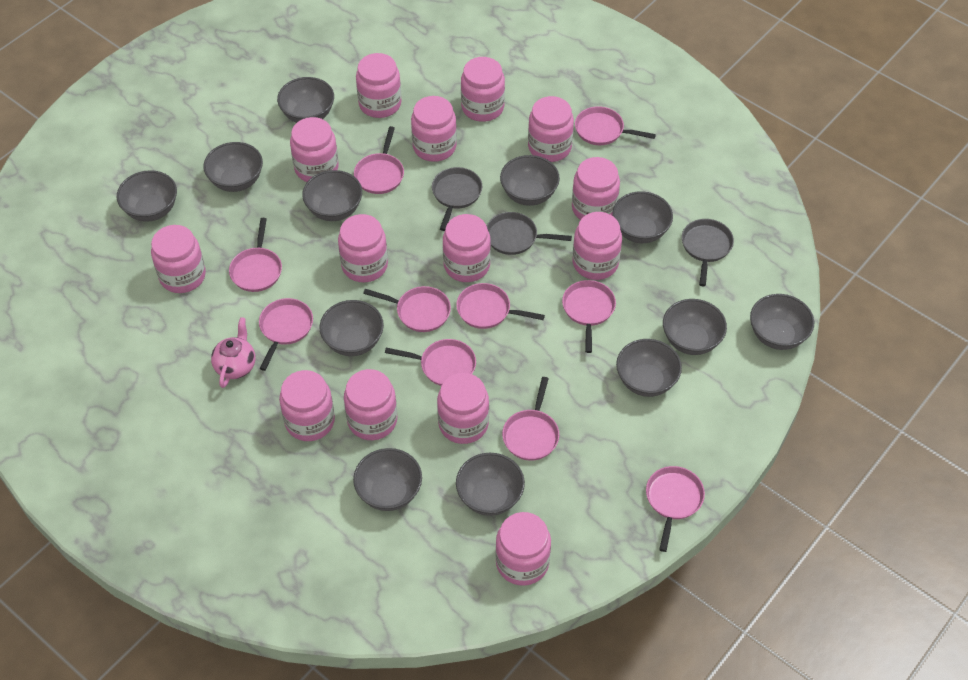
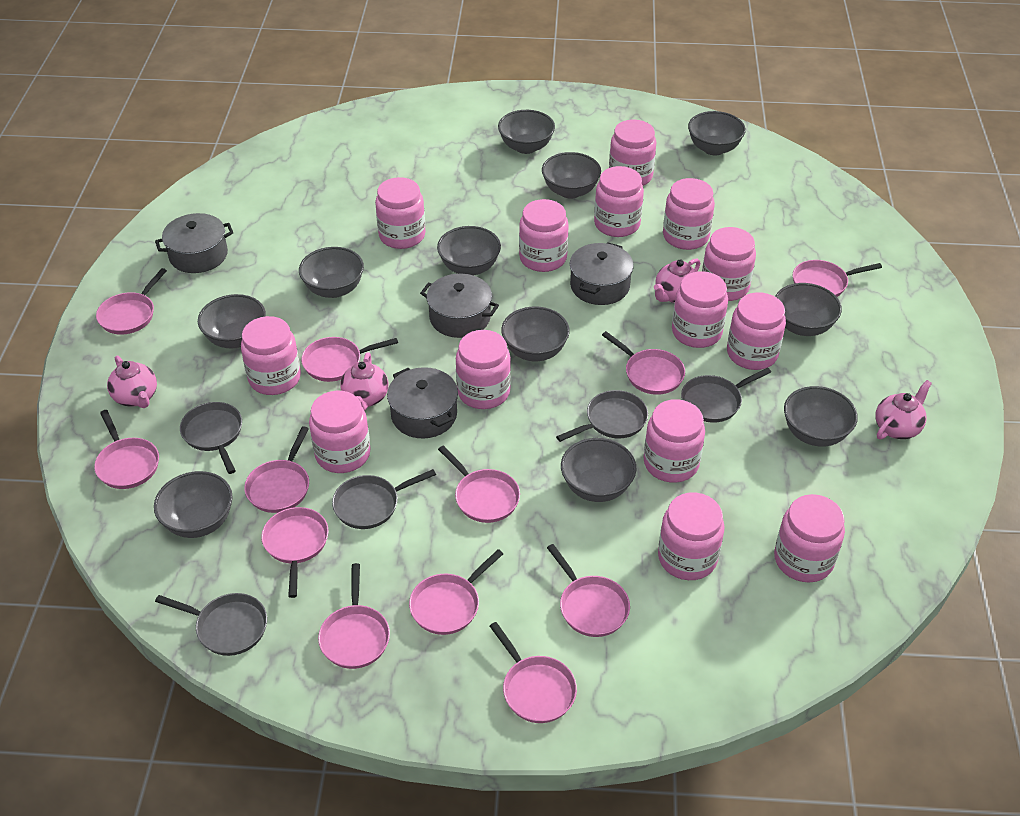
grey bowl: 12 -> 11
grey pan: 3 -> 5
grey pot: 0 -> 4
pink pan: 10 -> 12
pink teapot: 1 -> 4

